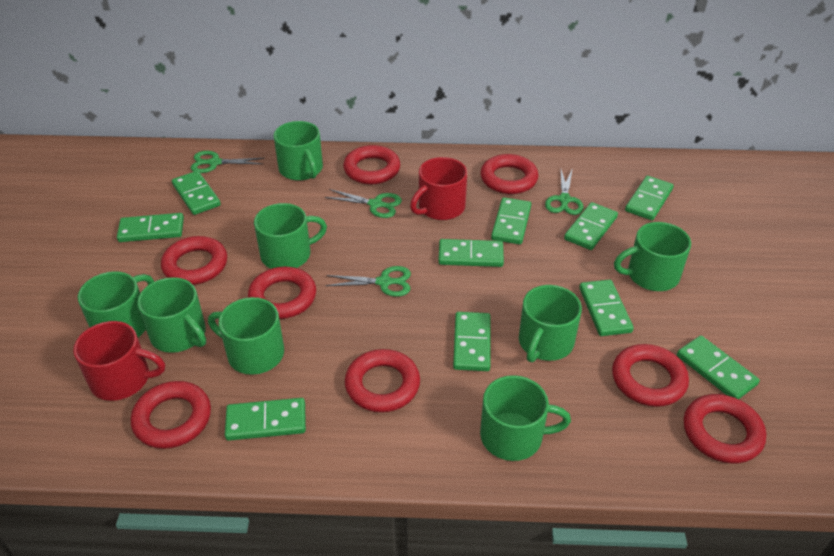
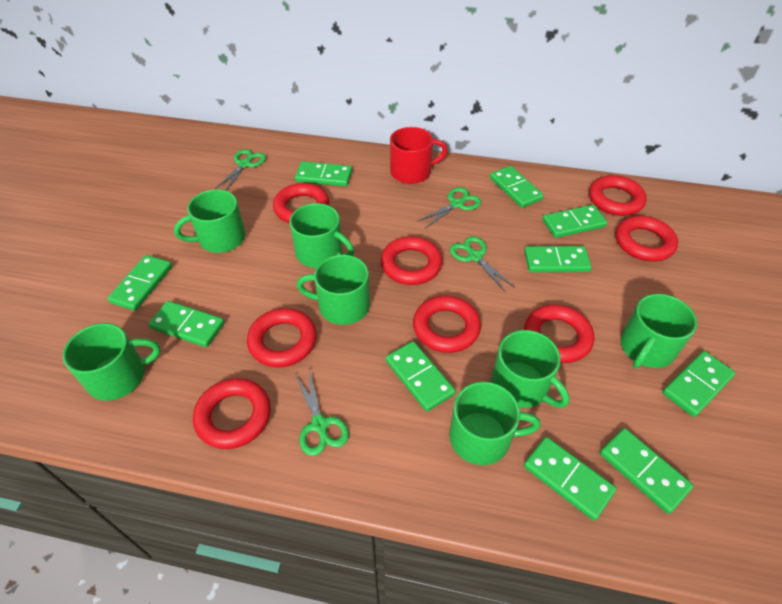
green mug: 8 -> 7
red mug: 2 -> 1

